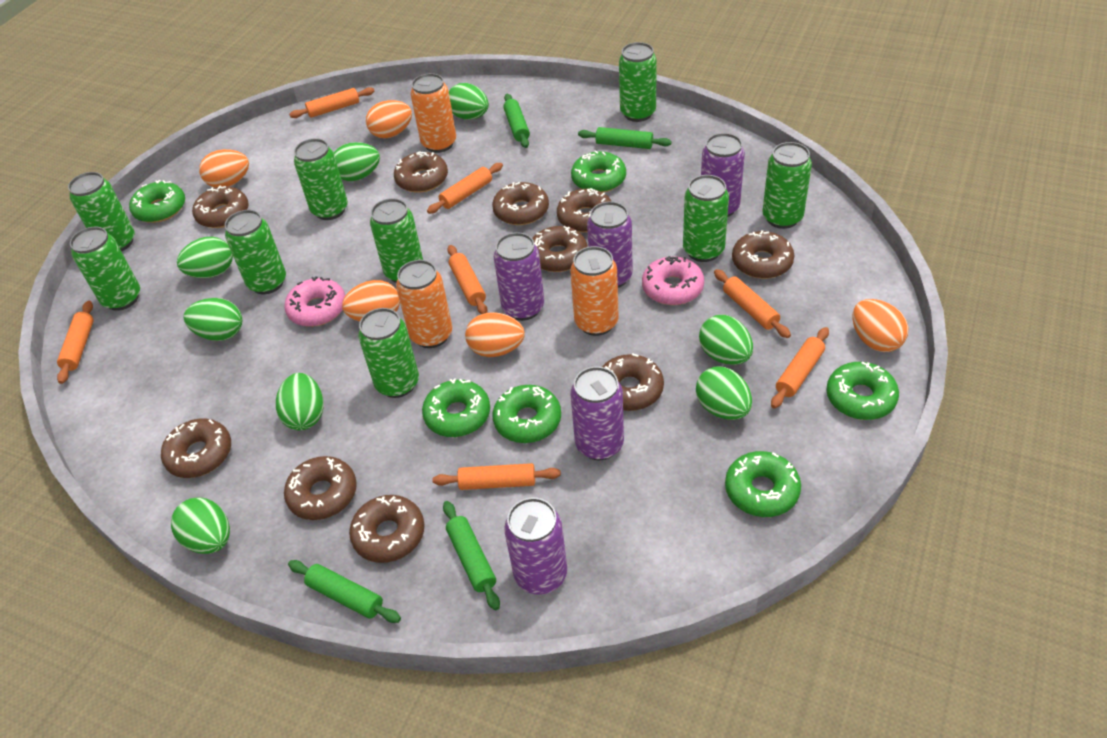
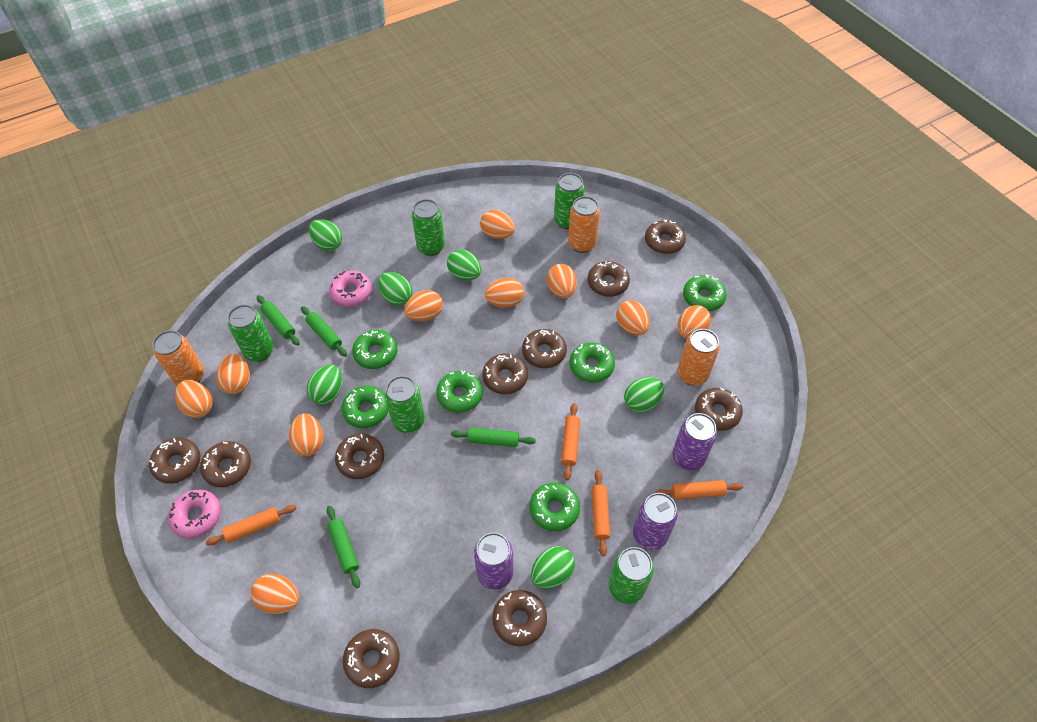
green can: 9 -> 5
green egg: 8 -> 6
orange egg: 5 -> 10
orange rolling pin: 7 -> 4
purple can: 5 -> 3

